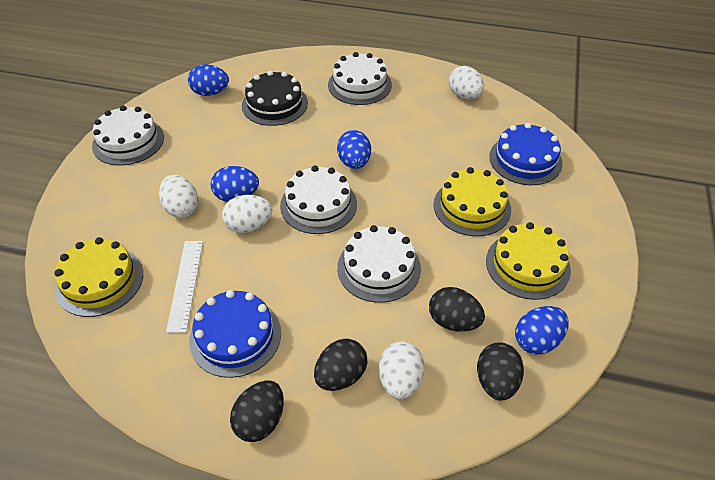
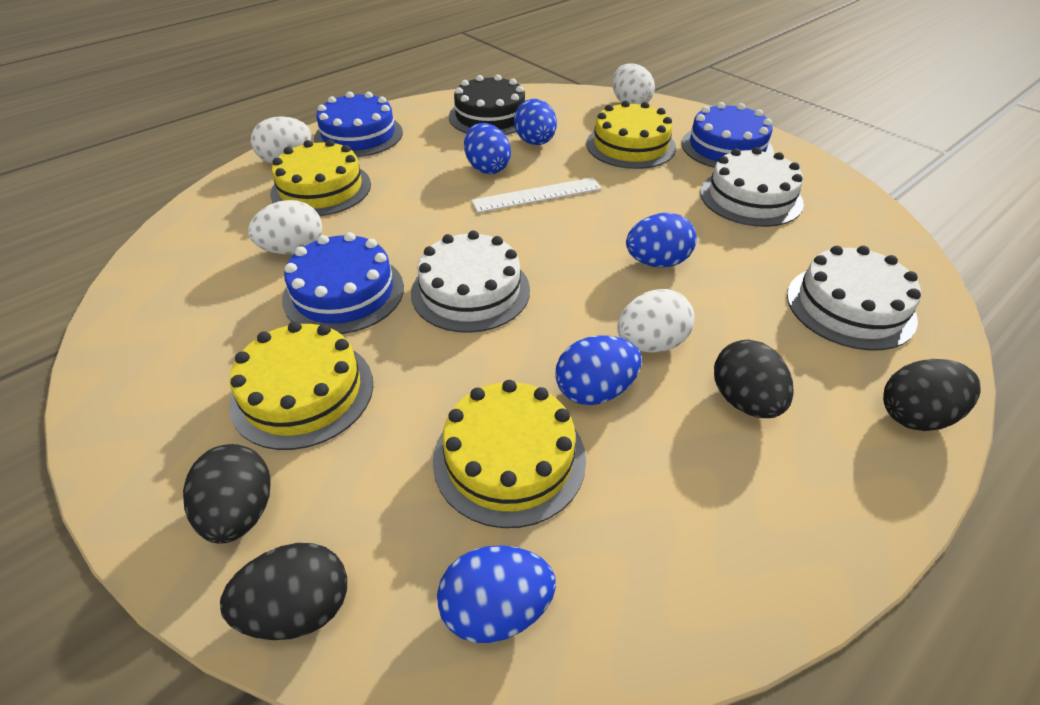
blue cake: 2 -> 3
blue egg: 4 -> 5
white cake: 4 -> 3
yellow cake: 3 -> 4

